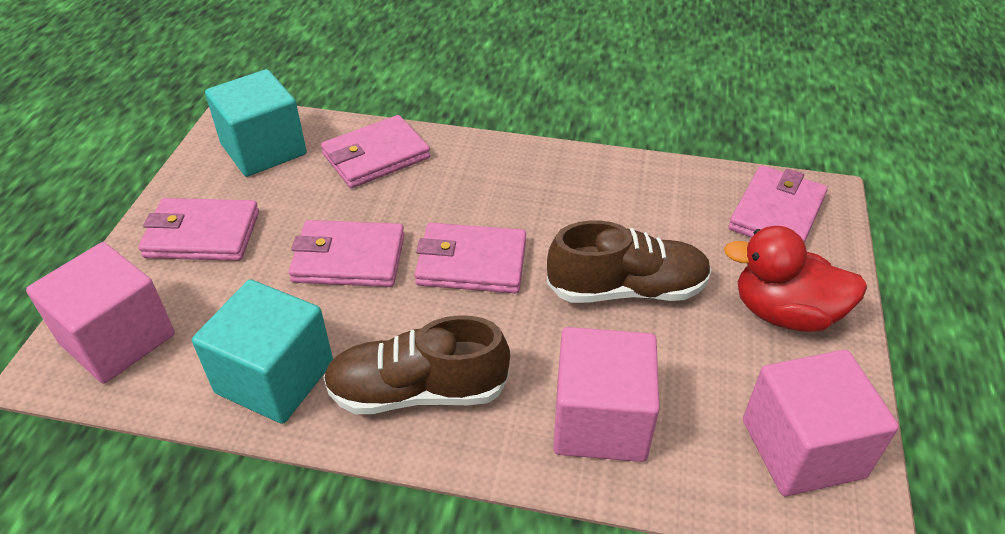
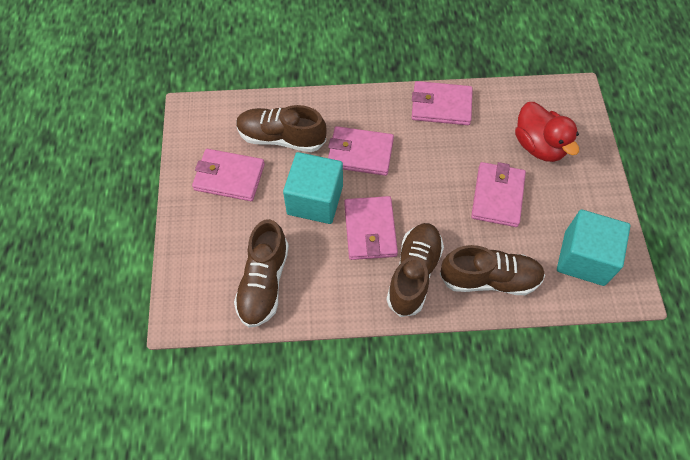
brown shoe: 2 -> 4
pink cube: 3 -> 0

